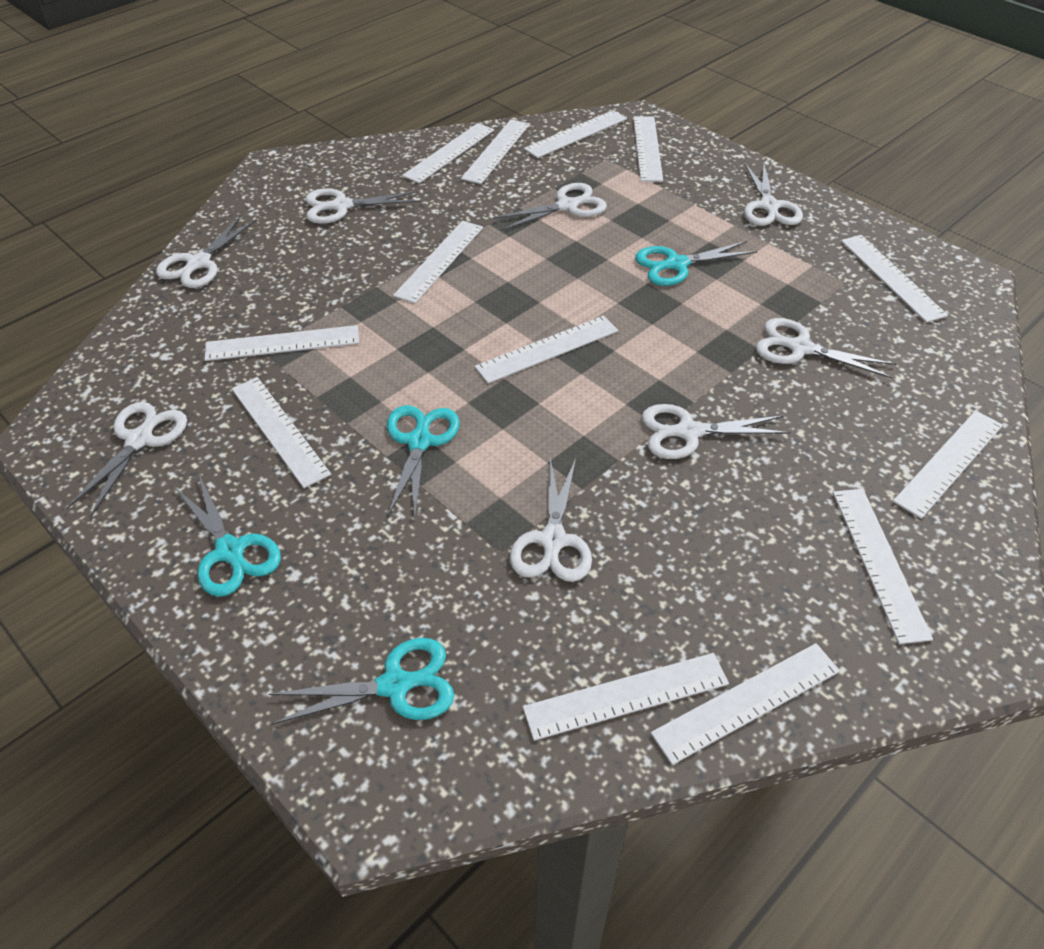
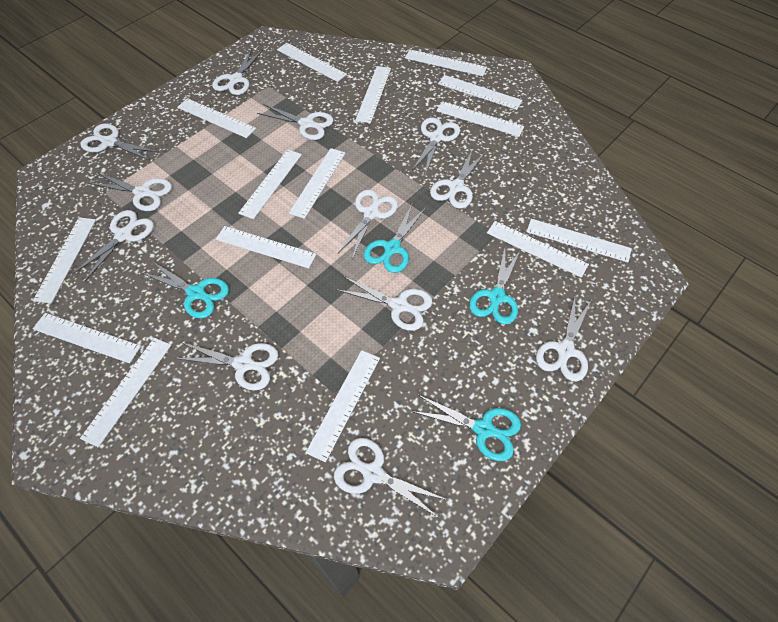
white ruler: 13 -> 15
white scissors: 8 -> 12

